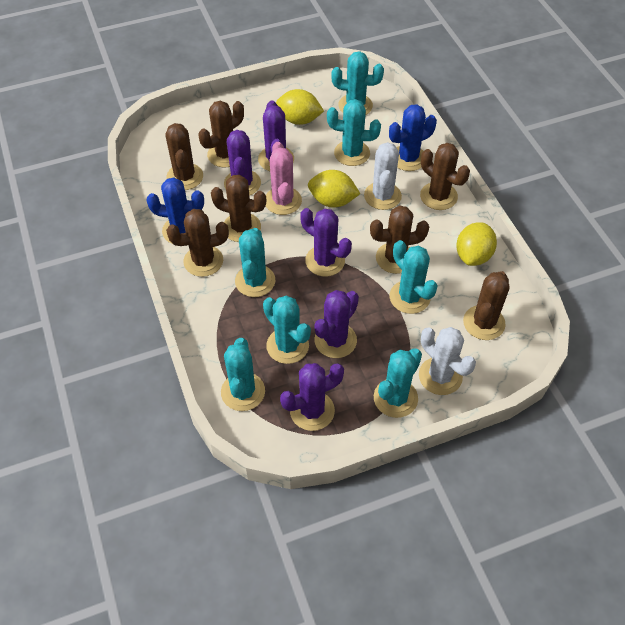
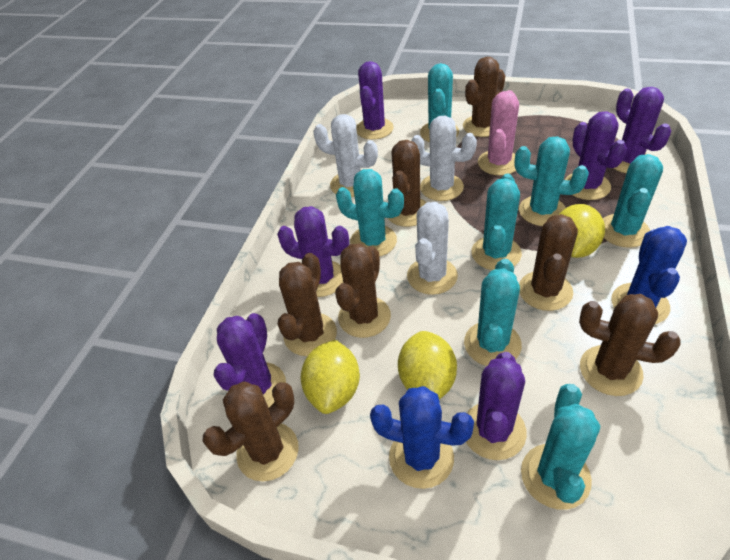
purple cactus: 5 -> 6
white cactus: 2 -> 3

